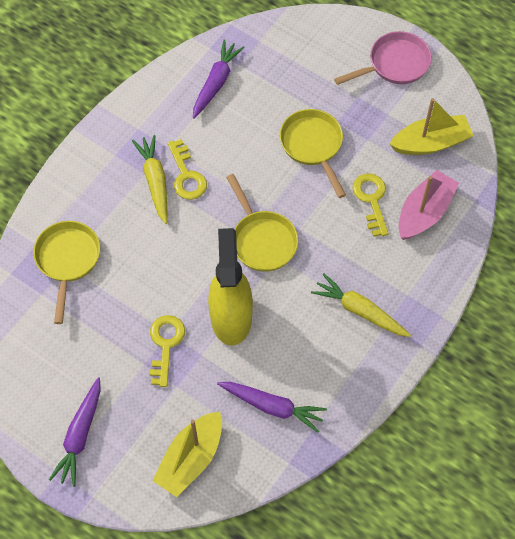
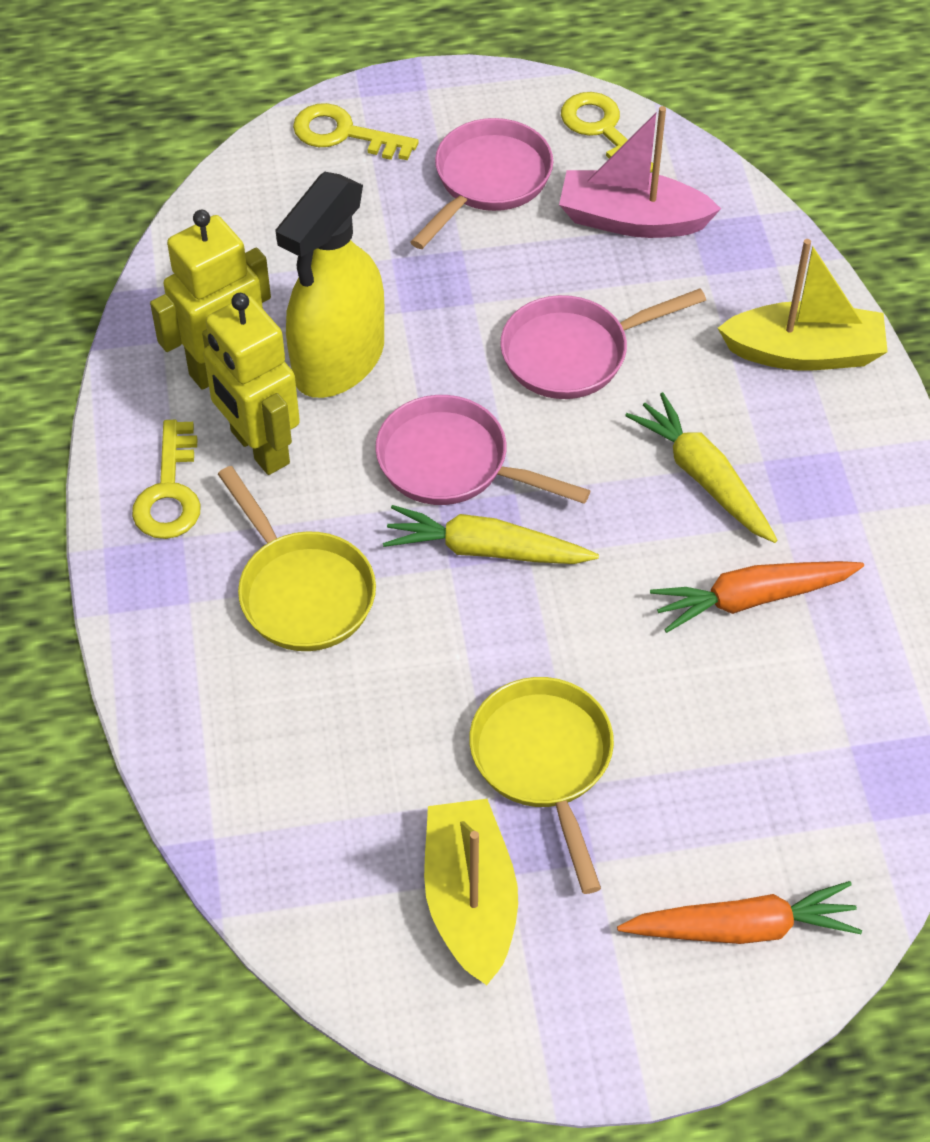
orange carrot: 0 -> 2
pink pan: 1 -> 3
purple carrot: 3 -> 0
yellow pan: 3 -> 2
yellow robot: 0 -> 2

